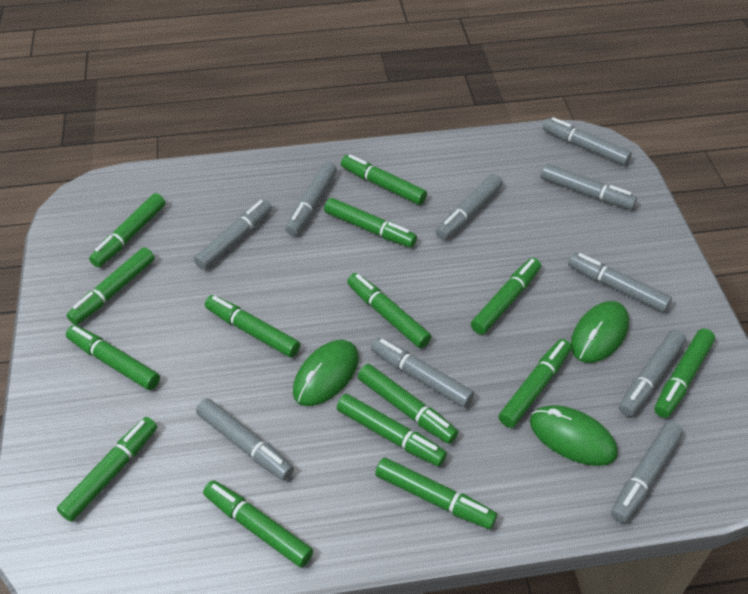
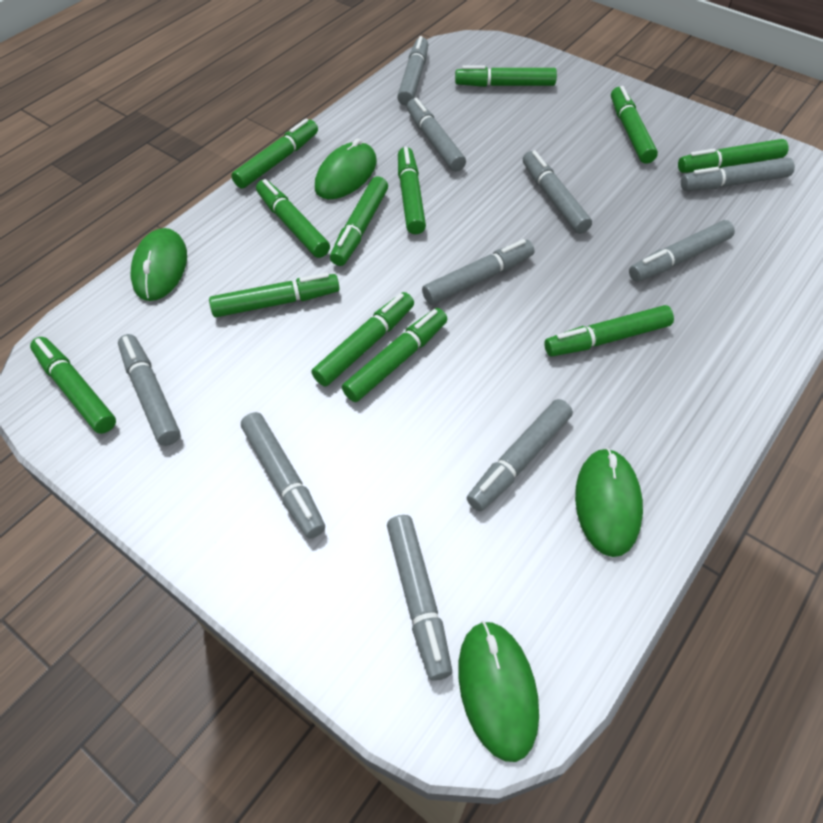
green marker: 15 -> 12
green mouse: 3 -> 4

